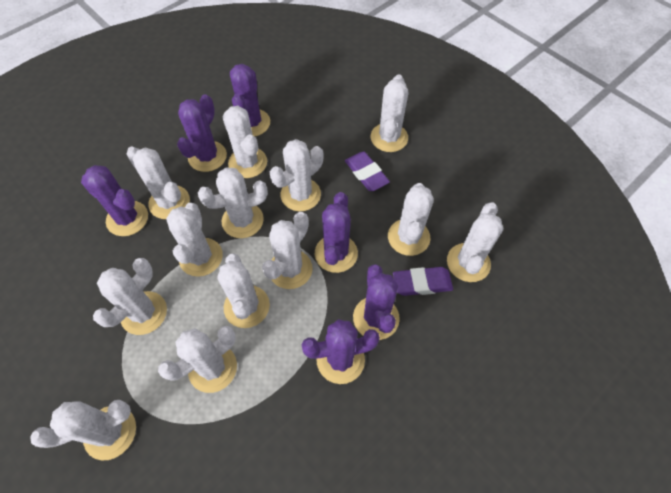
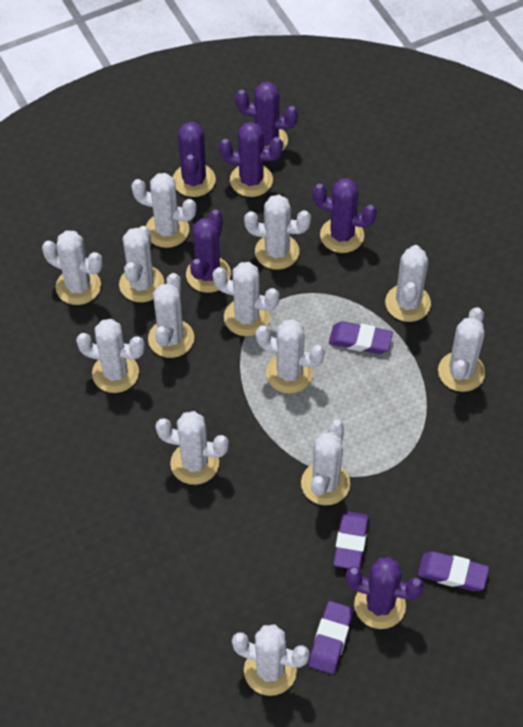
purple eraser: 2 -> 4

